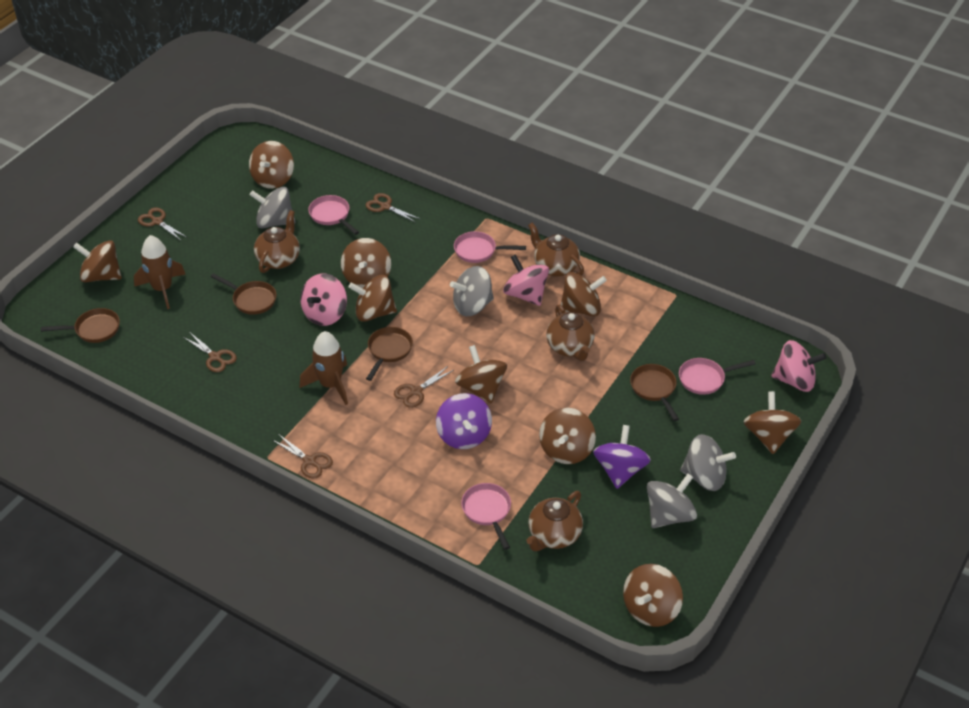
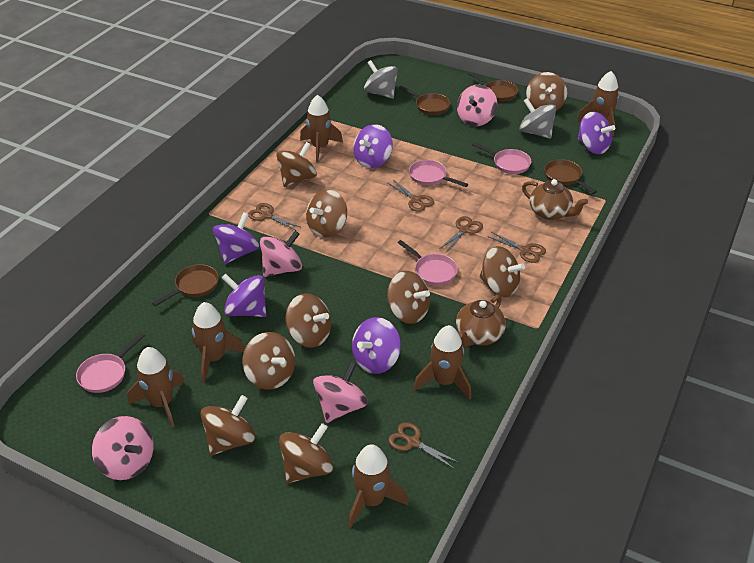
brown rocket: 2 -> 6
brown teapot: 4 -> 2
grey spinning top: 4 -> 2
pink spinning top: 3 -> 4
purple spinning top: 2 -> 5

